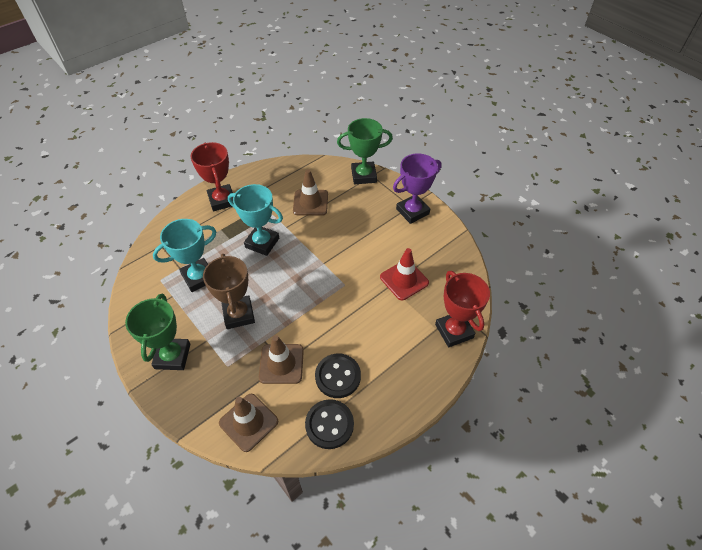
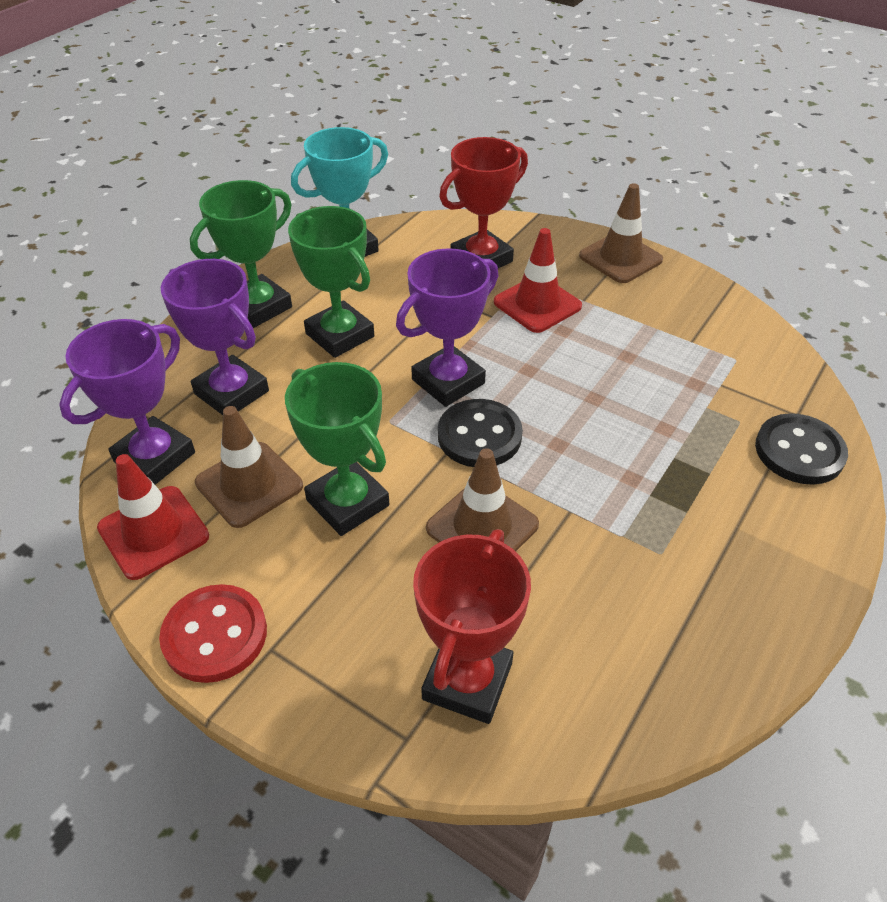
brown trophy: 1 -> 0
green trophy: 2 -> 3
purple trophy: 1 -> 3
red button: 0 -> 1
red traffic cone: 1 -> 2
turquoise trophy: 2 -> 1

